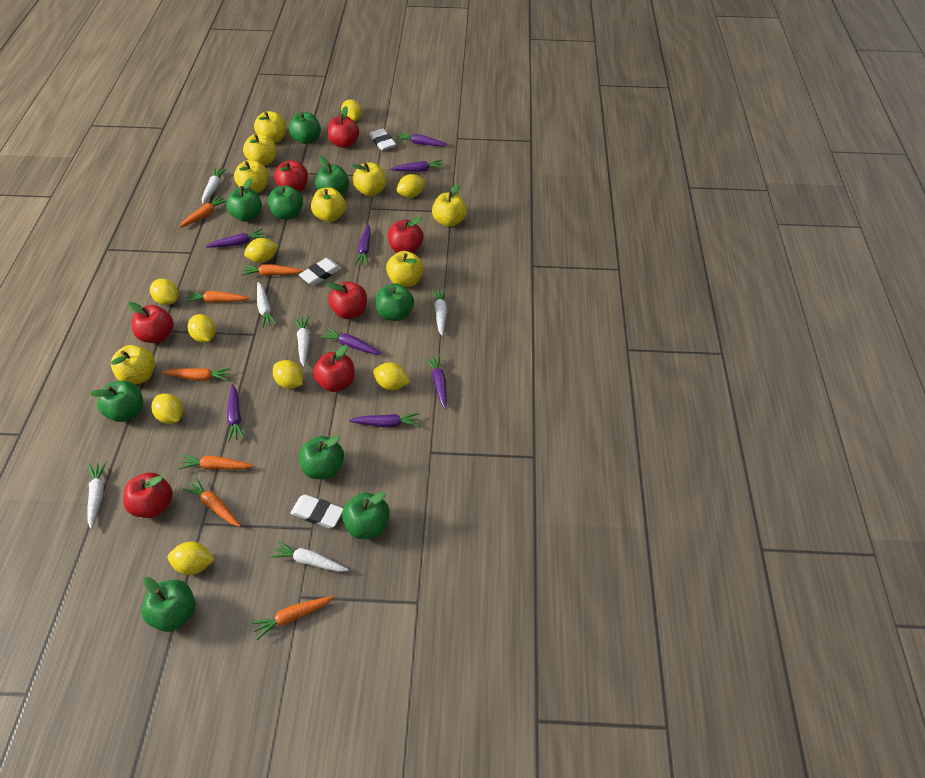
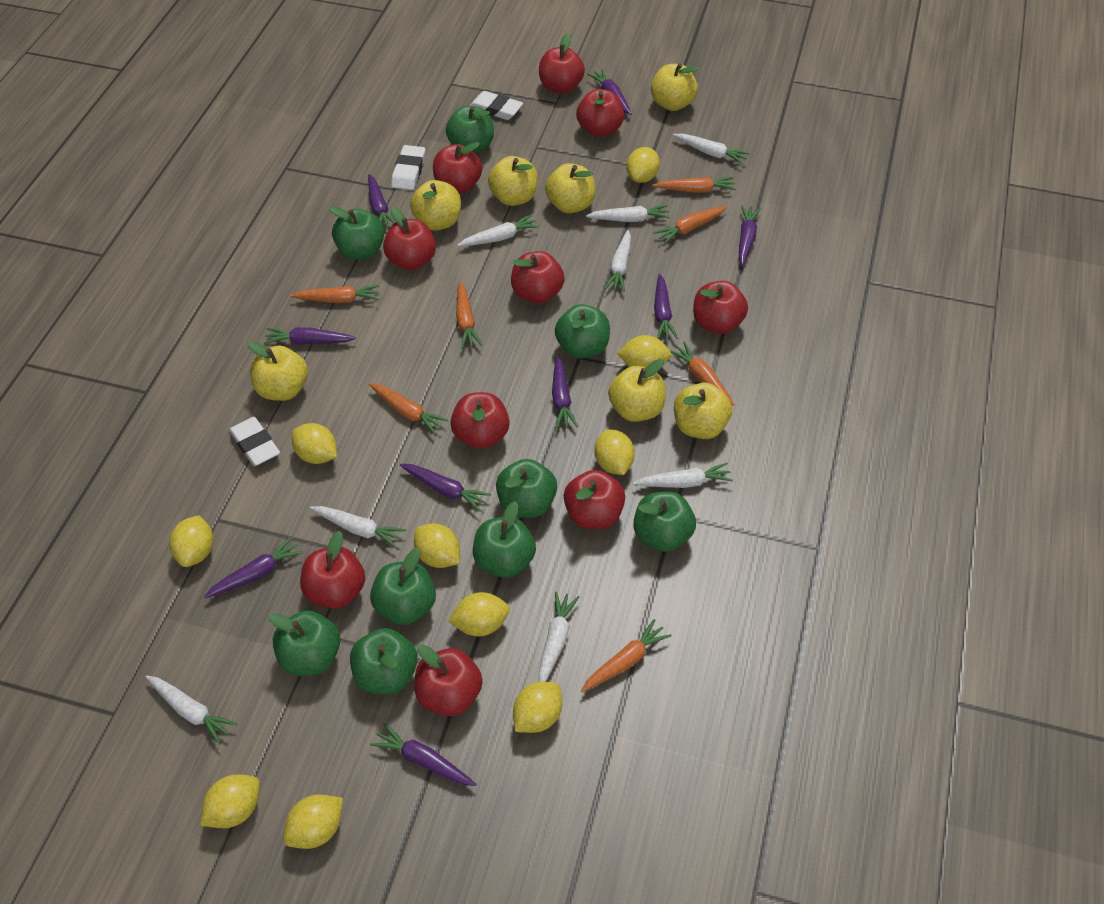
purple carrot: 8 -> 9
red apple: 7 -> 10
white carrot: 6 -> 8
yellow apple: 8 -> 7
yellow lemon: 9 -> 10

